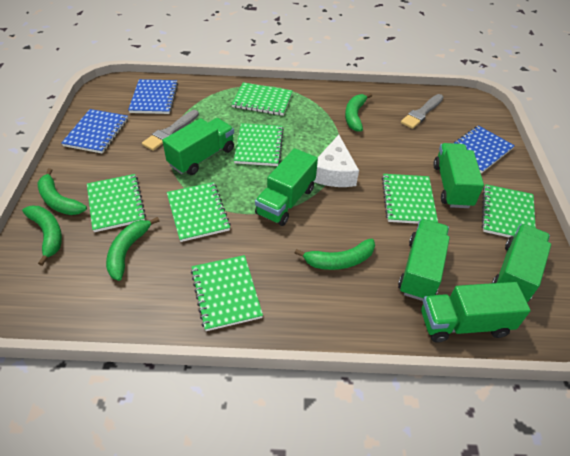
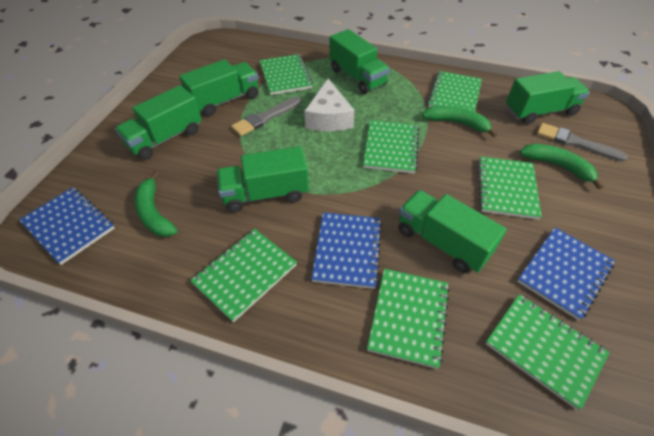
green banana: 5 -> 3

